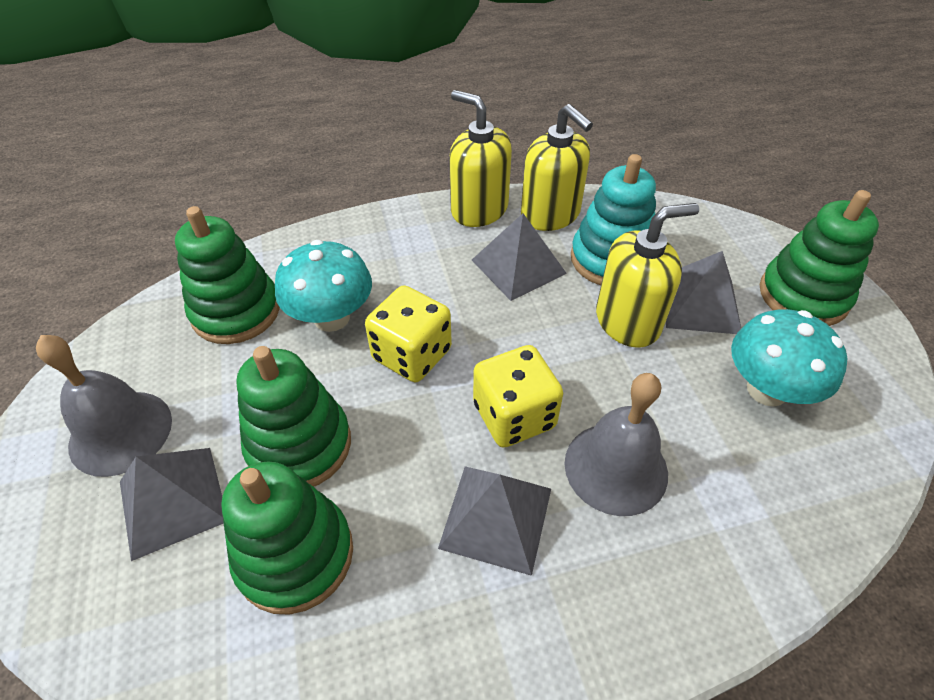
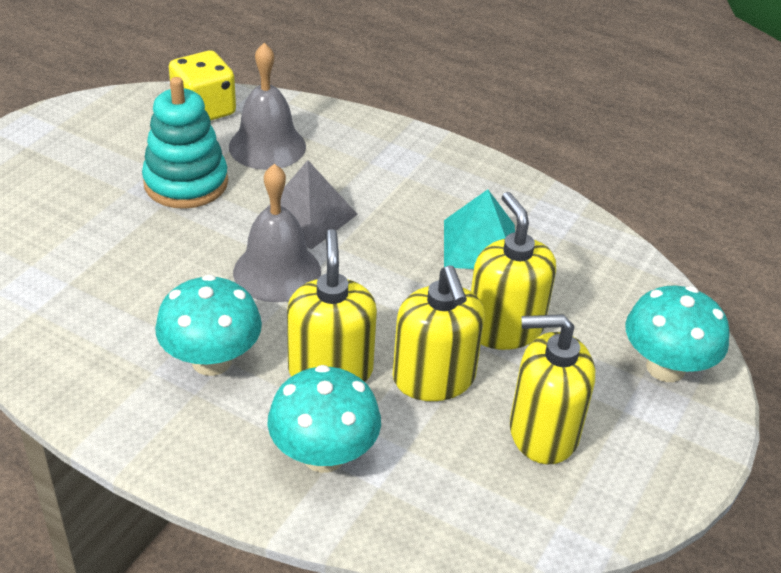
green stacking toy: 4 -> 0
grey pyramid: 4 -> 1
turquoise mushroom: 2 -> 3
turquoise pyramid: 0 -> 1
yellow dice: 2 -> 1
yellow soap dispenser: 3 -> 4

